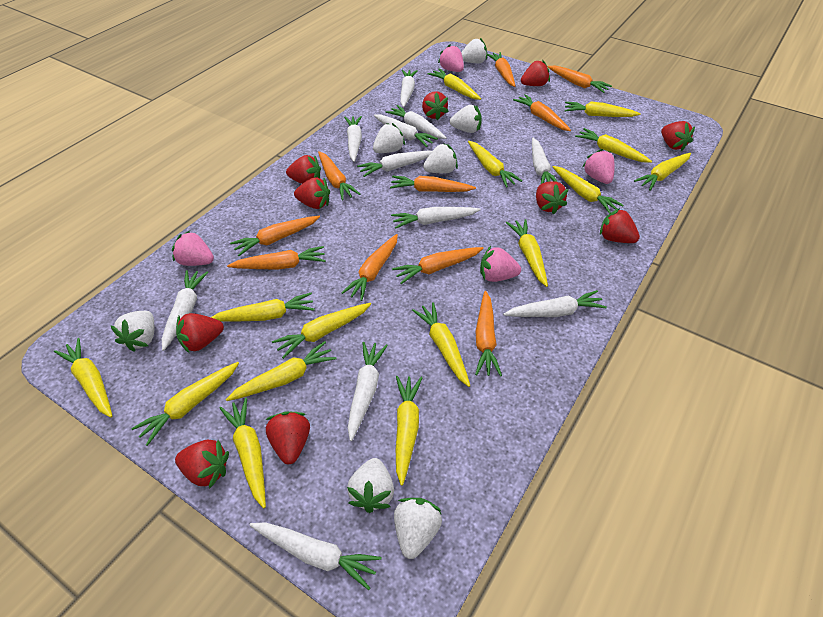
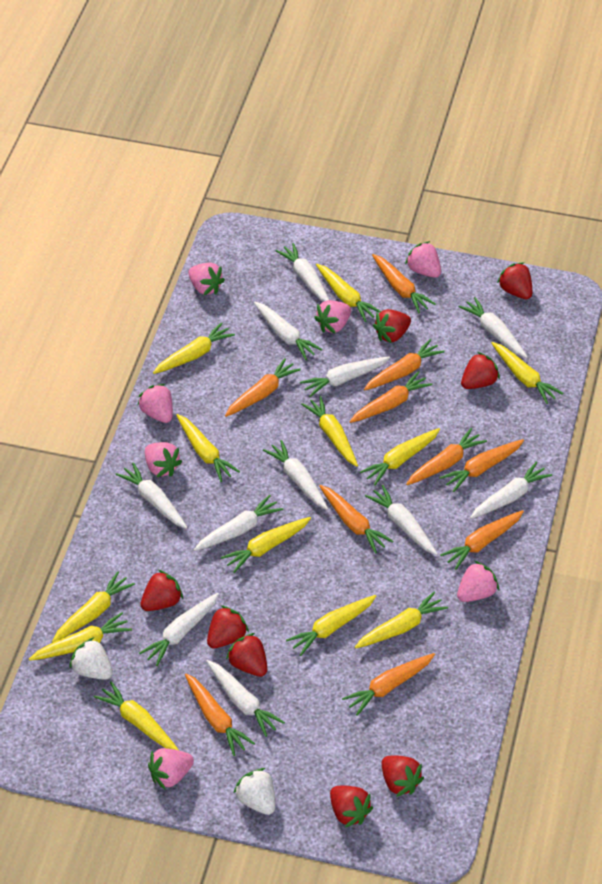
pink strawberry: 4 -> 7
red strawberry: 10 -> 8
white strawberry: 7 -> 2
yellow carrot: 15 -> 12

